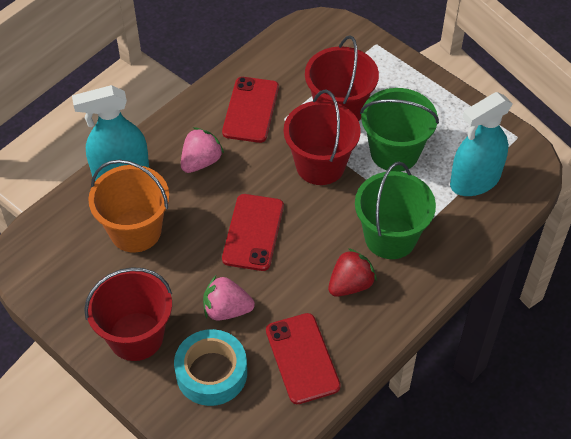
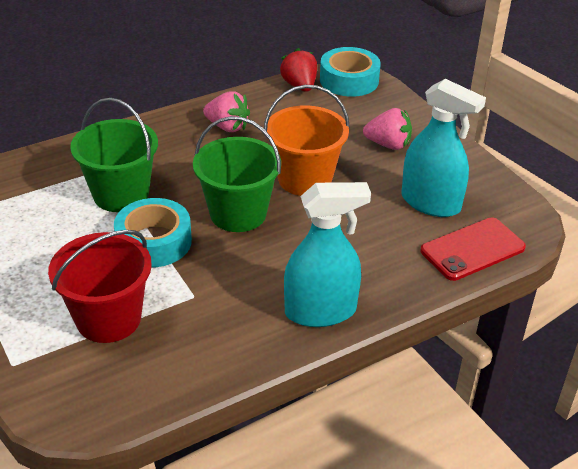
red bucket: 3 -> 1
red phone: 3 -> 1
turquoise tape: 1 -> 2

